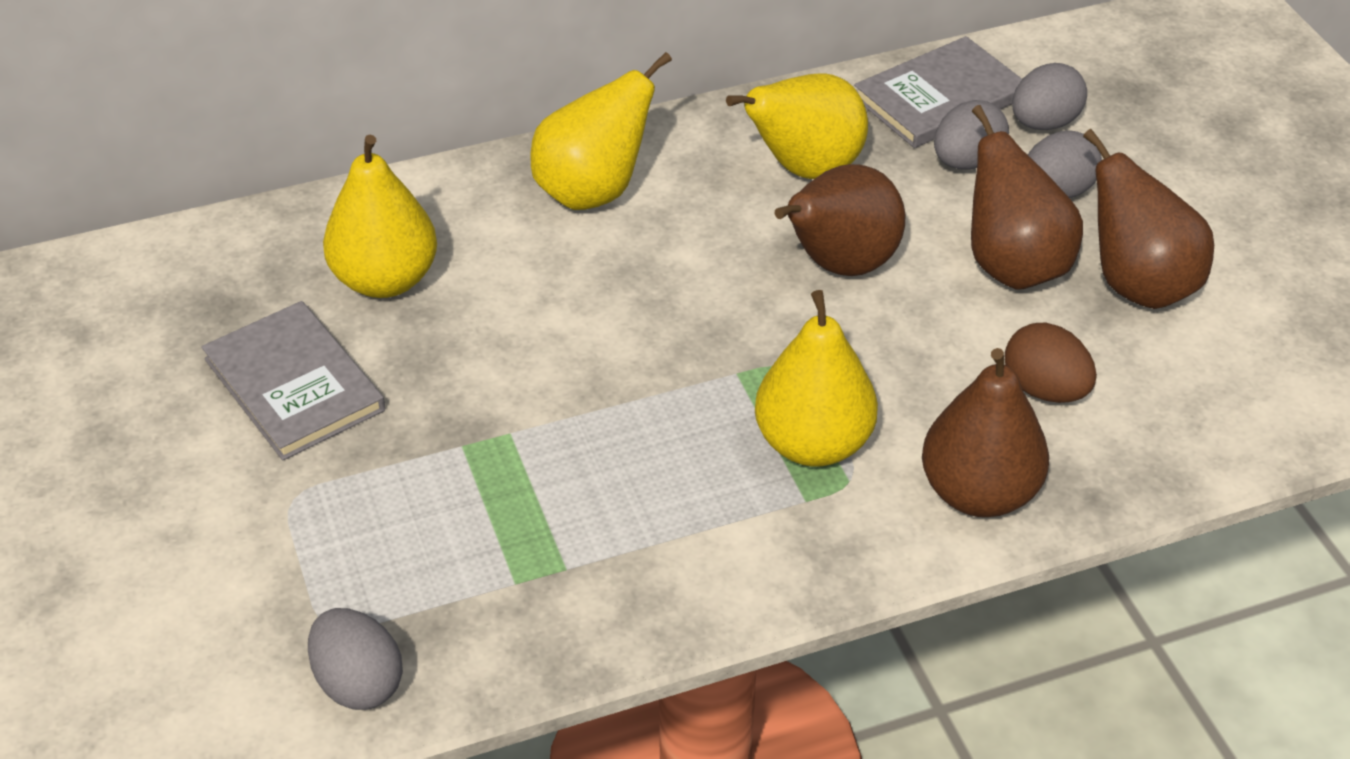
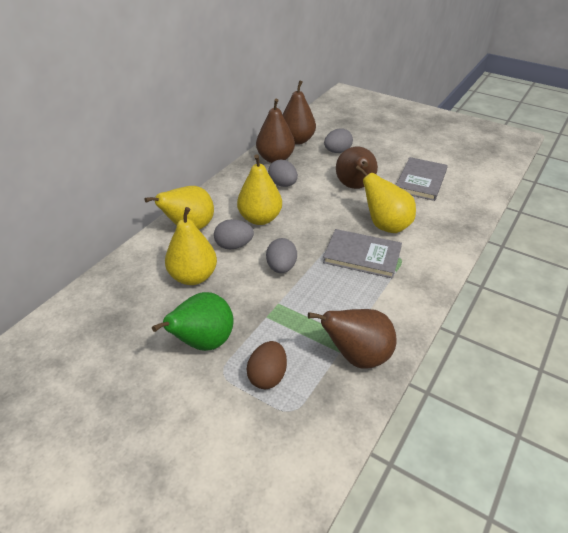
green pear: 0 -> 1

